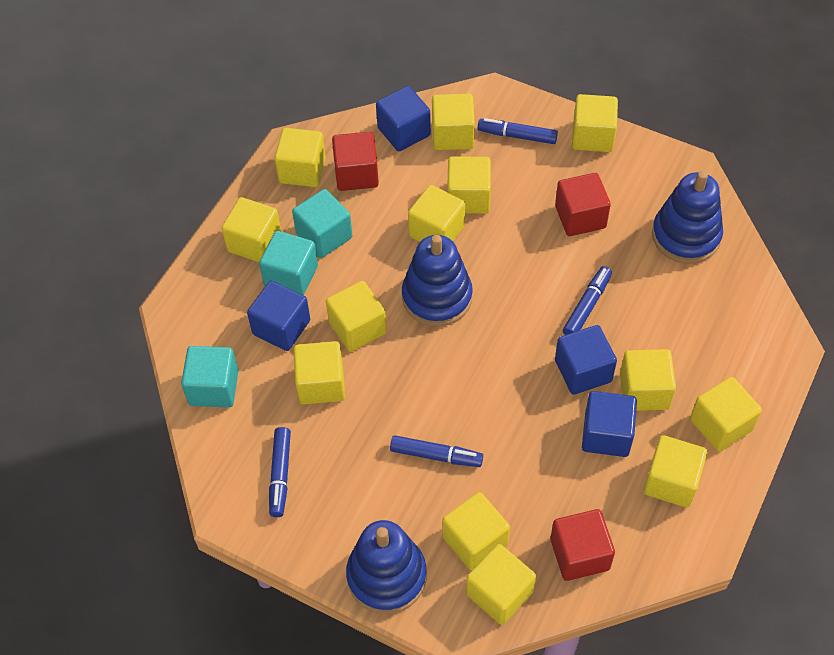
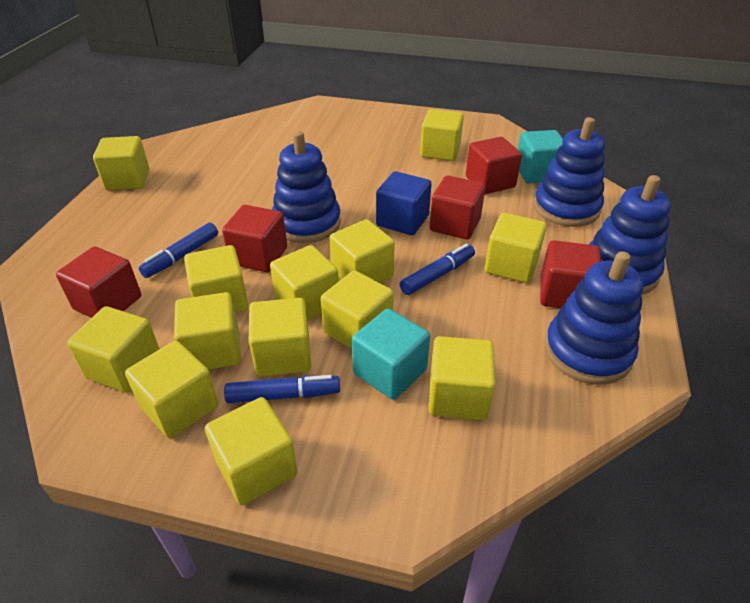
blue cube: 4 -> 1
blue marker: 4 -> 3
blue stacking toy: 3 -> 4
red cube: 3 -> 5
turquoise cube: 3 -> 2

